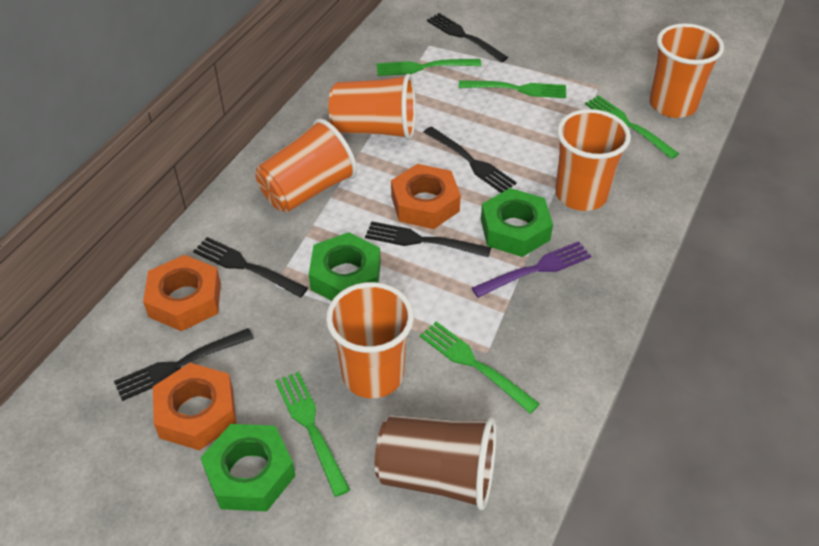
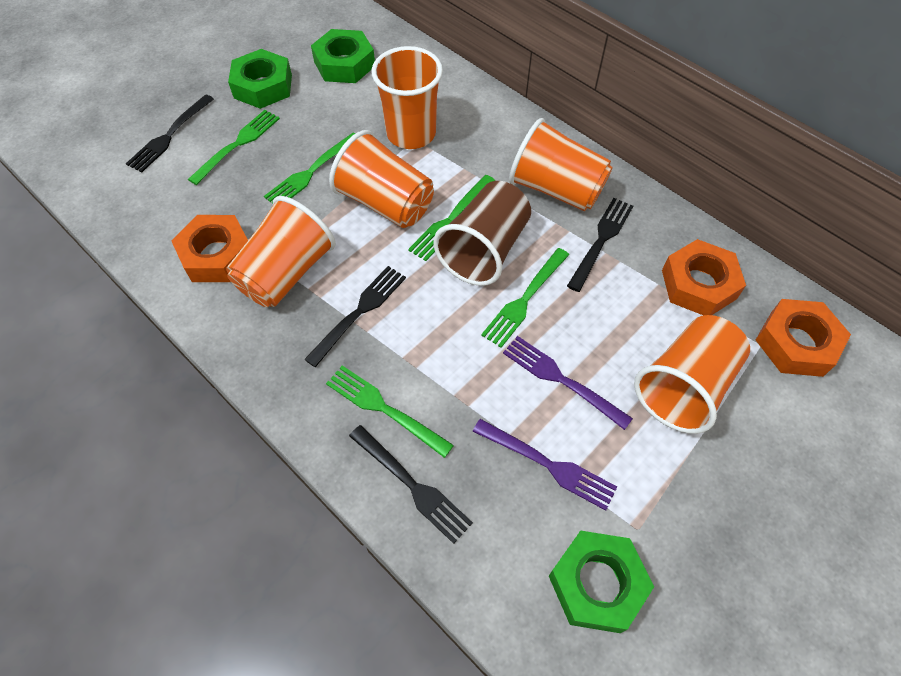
black fork: 5 -> 4
purple fork: 1 -> 2

